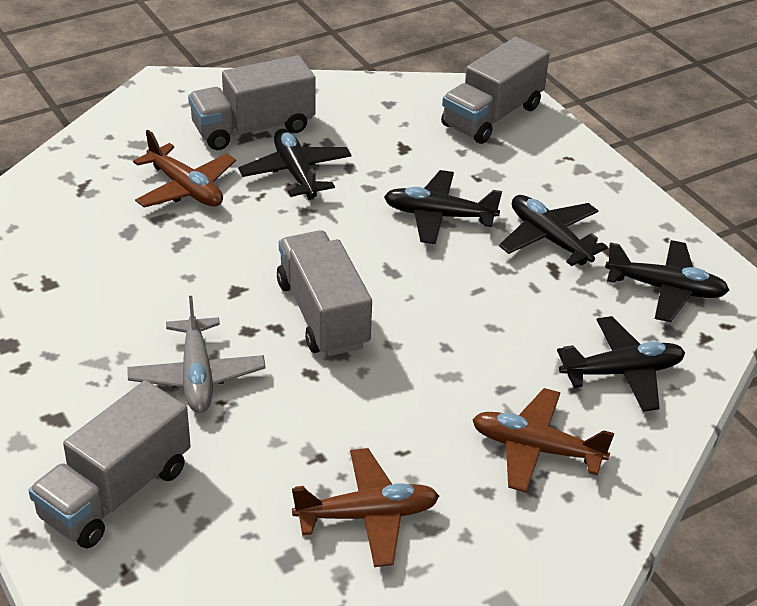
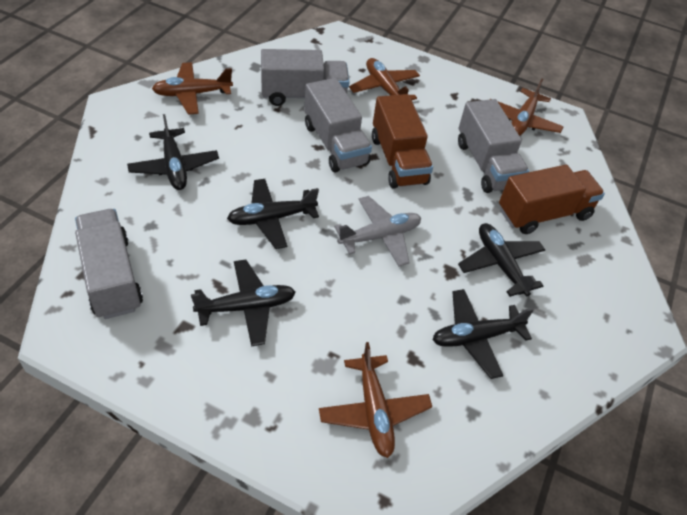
brown plane: 3 -> 4
brown truck: 0 -> 2

